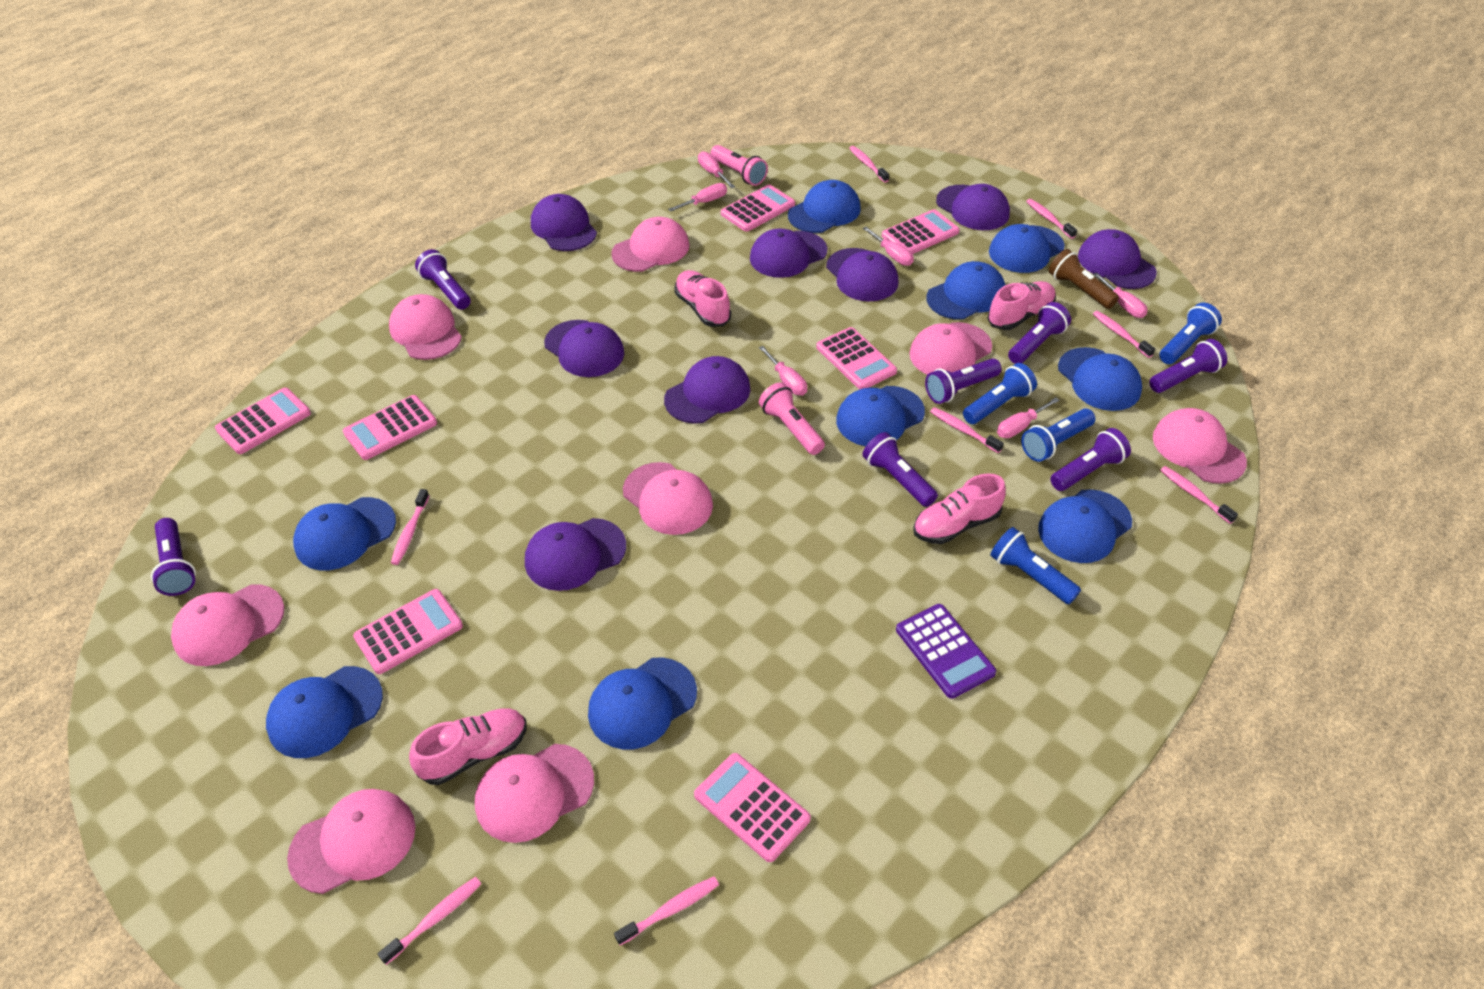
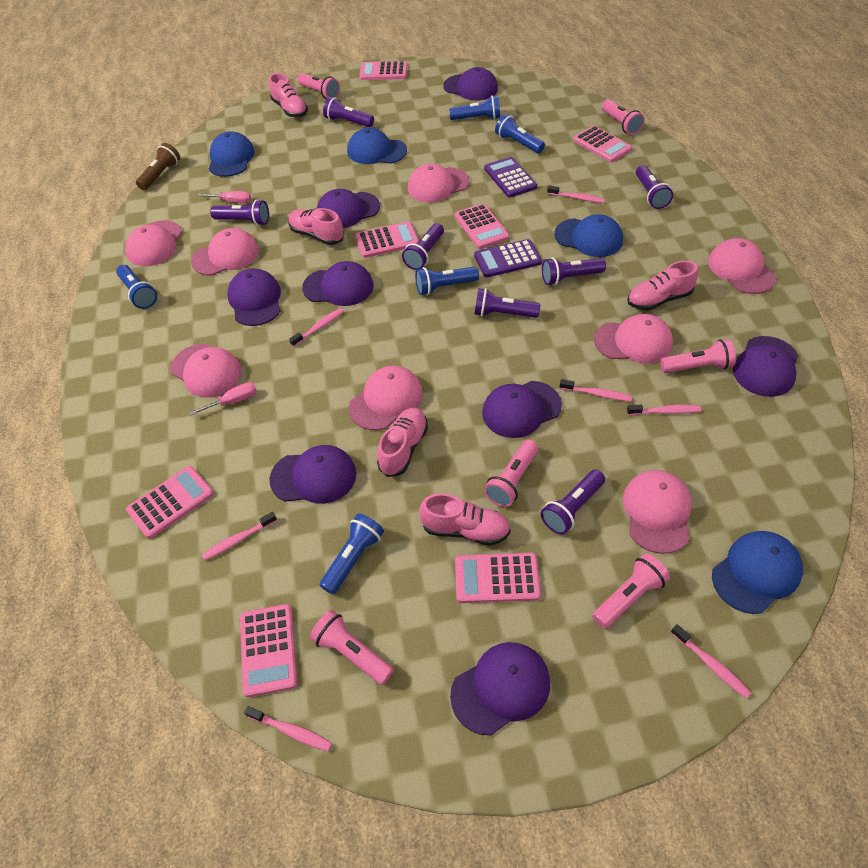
blue cap: 9 -> 4
blue flashlight: 4 -> 5
pink flashlight: 2 -> 6
pink screwdriver: 6 -> 2
pink shoe: 4 -> 5
pink toothbrush: 8 -> 7
purple calculator: 1 -> 2

